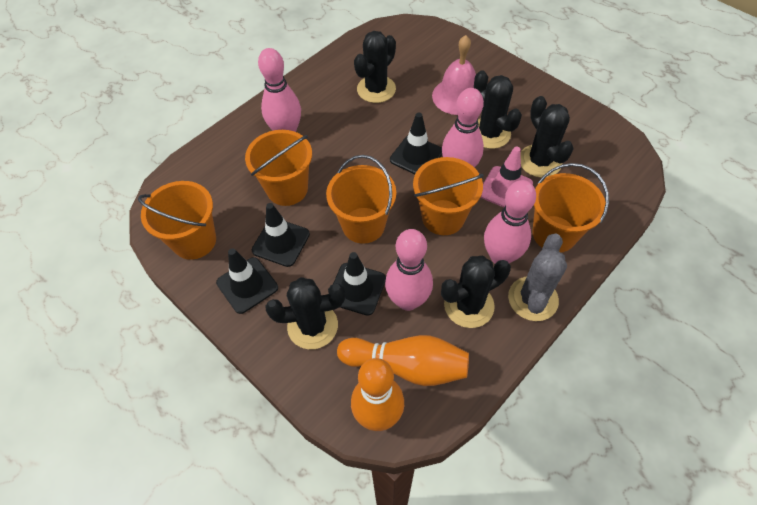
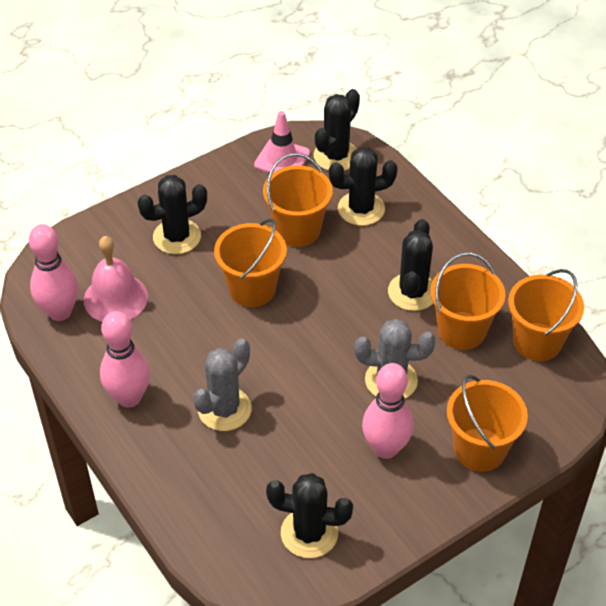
black traffic cone: 4 -> 0
grey cactus: 1 -> 2
orange bowling pin: 2 -> 0
pink bowling pin: 4 -> 3

